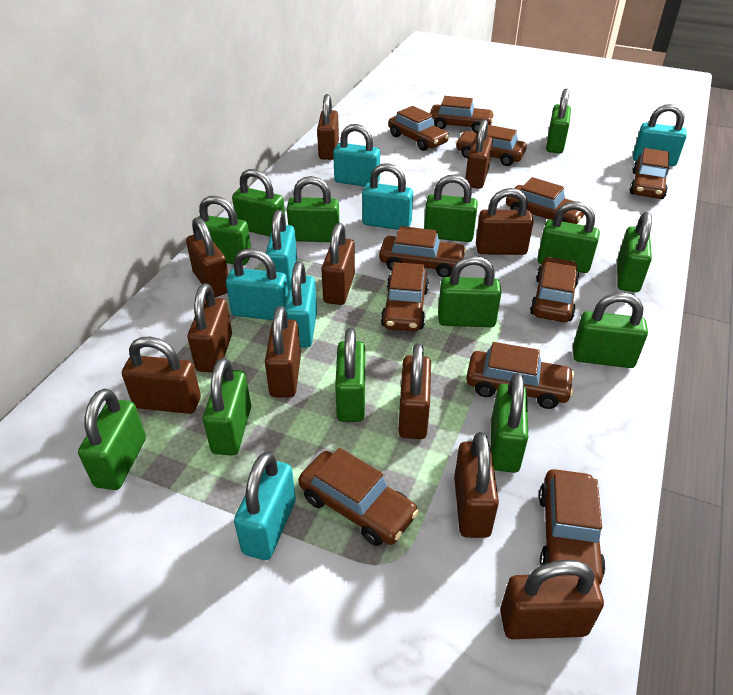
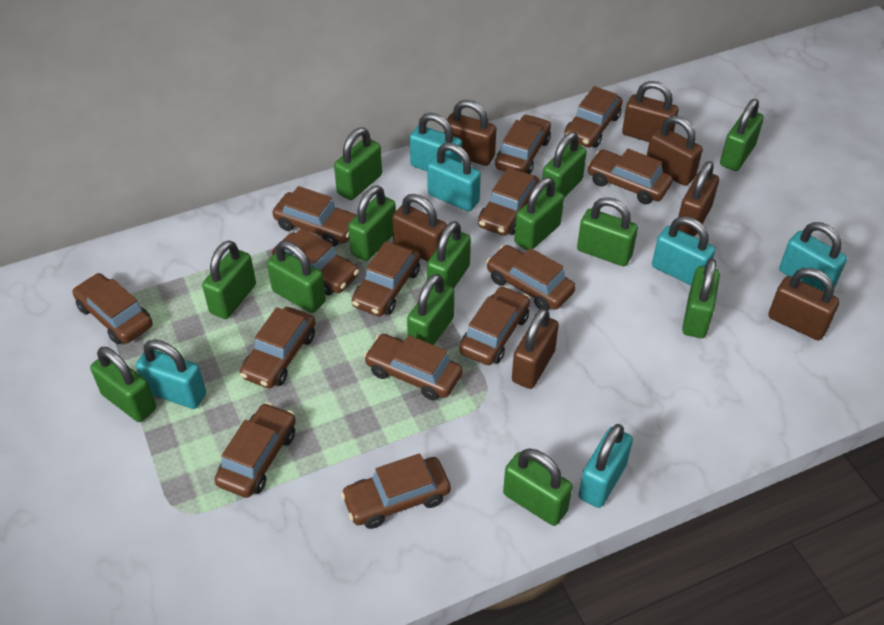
brown car: 11 -> 14
brown padlock: 11 -> 7
turquoise padlock: 7 -> 6

